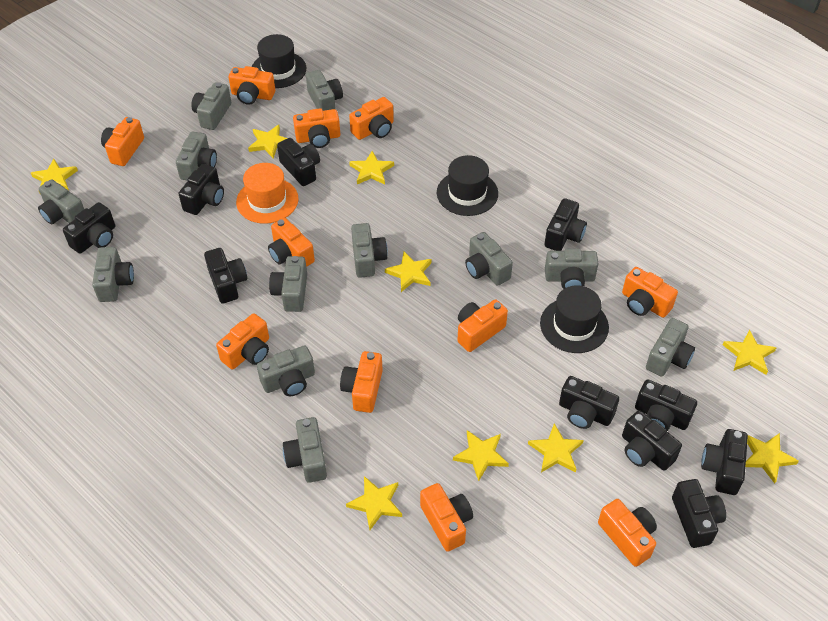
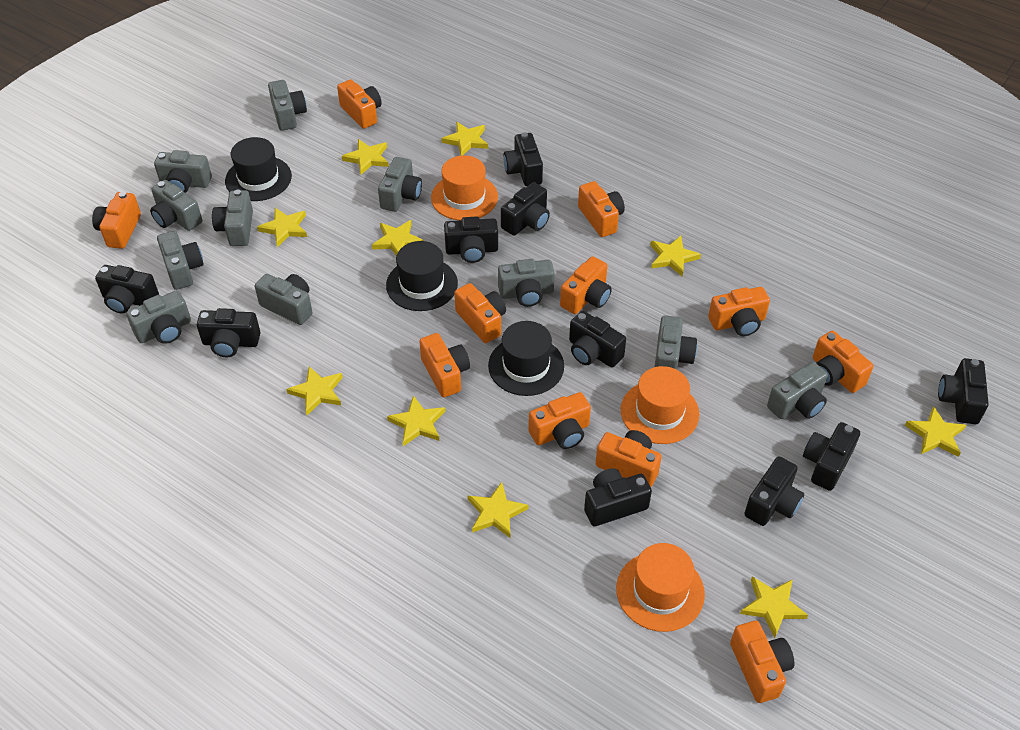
grey camera: 12 -> 11
orange hat: 1 -> 3
yellow star: 9 -> 10

